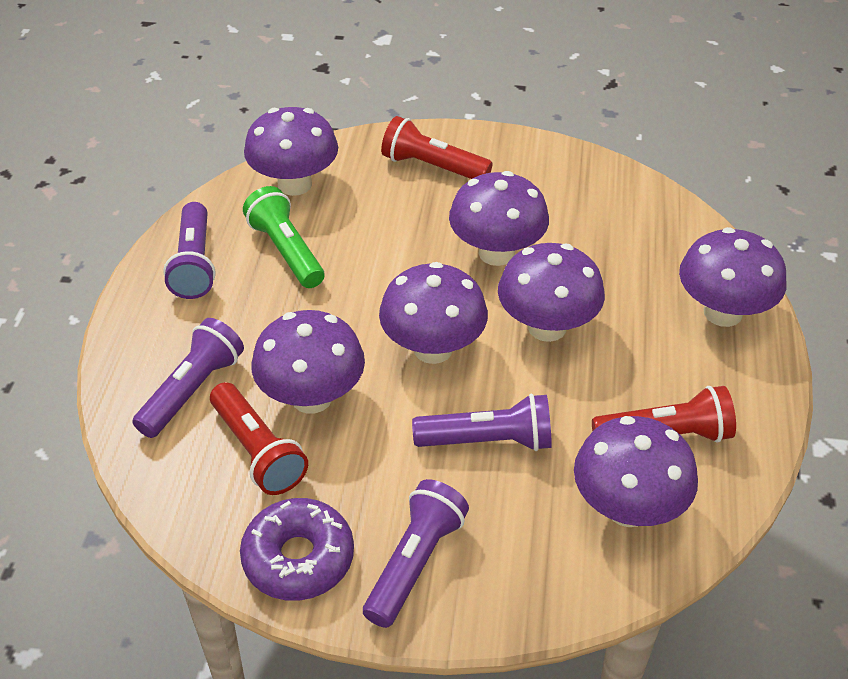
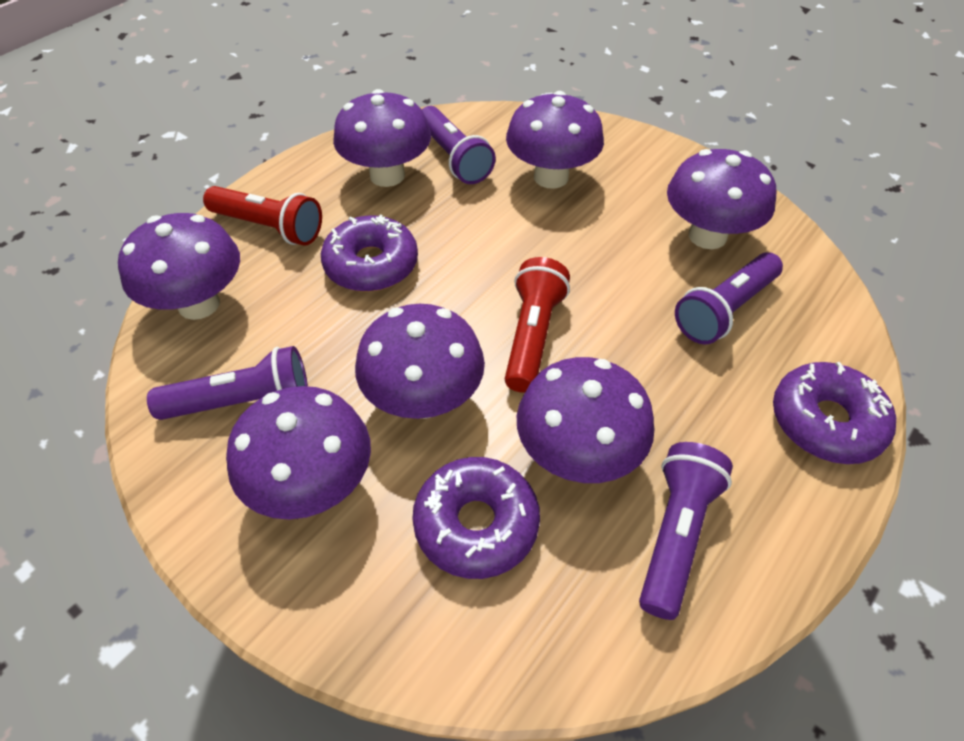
green flashlight: 1 -> 0
purple donut: 1 -> 3
red flashlight: 3 -> 2

